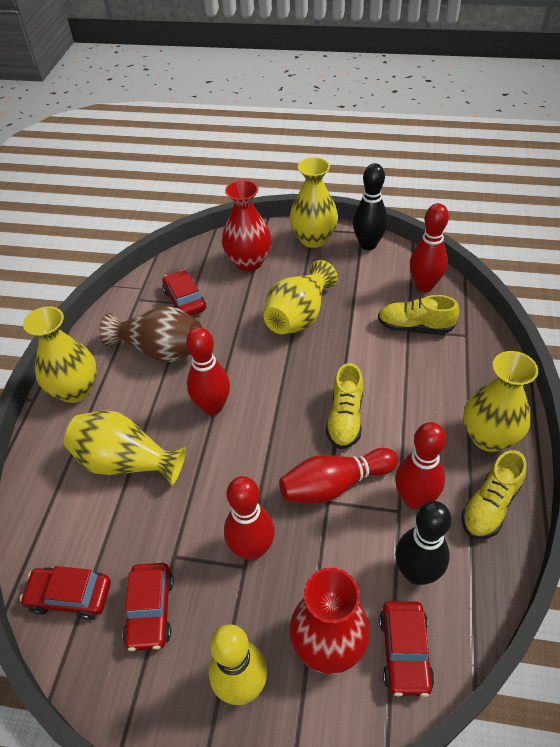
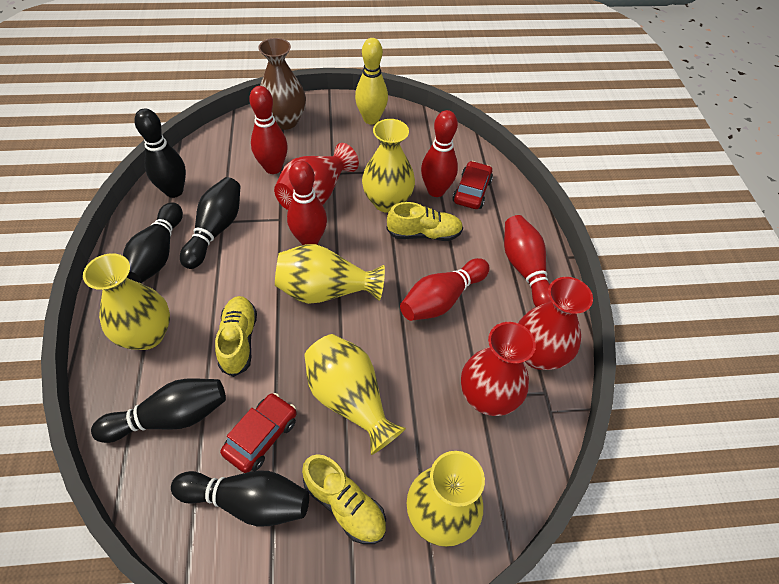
black bowling pin: 2 -> 5
red car: 4 -> 2
red vase: 2 -> 3

